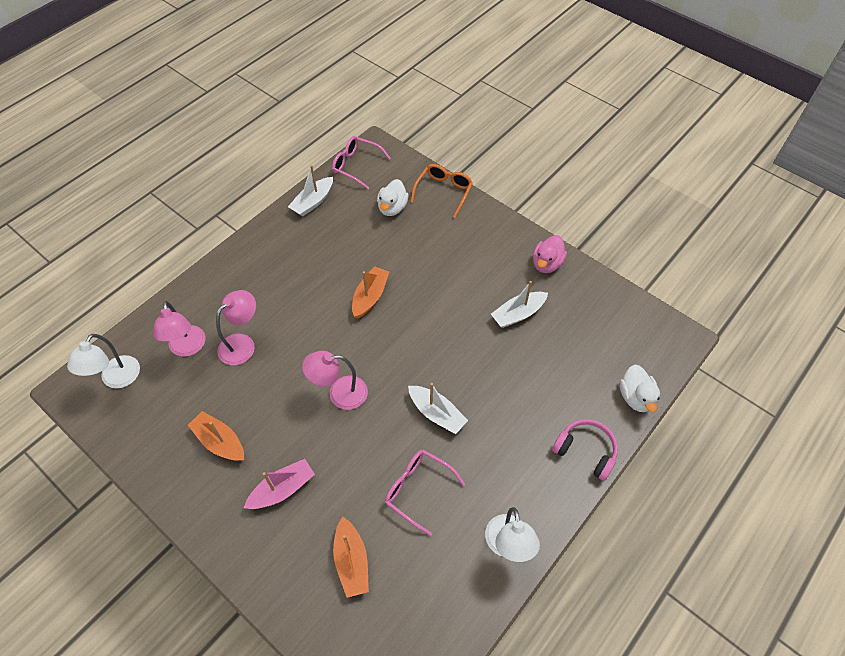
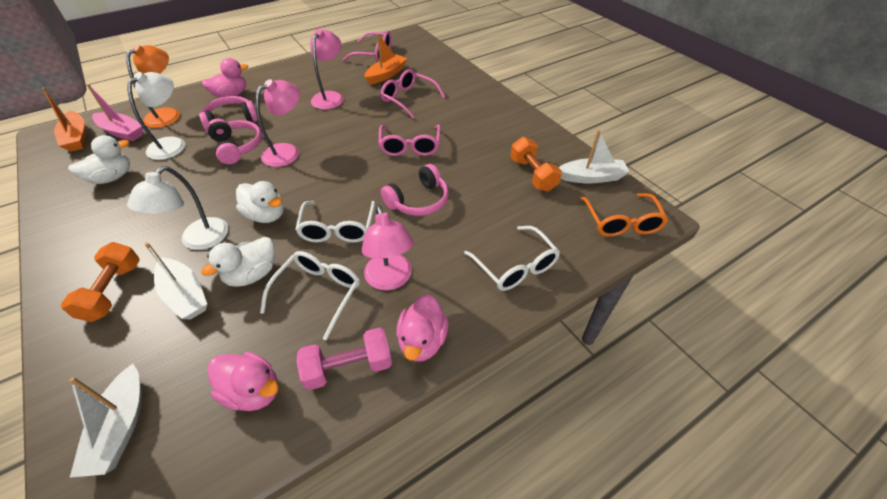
orange boat: 3 -> 2
orange dumbbell: 0 -> 2
orange lamp: 0 -> 1
pink duck: 1 -> 3
pink dumbbell: 0 -> 1
pink glasses: 2 -> 3
pink headphones: 1 -> 3
white duck: 2 -> 3
white glasses: 0 -> 3

